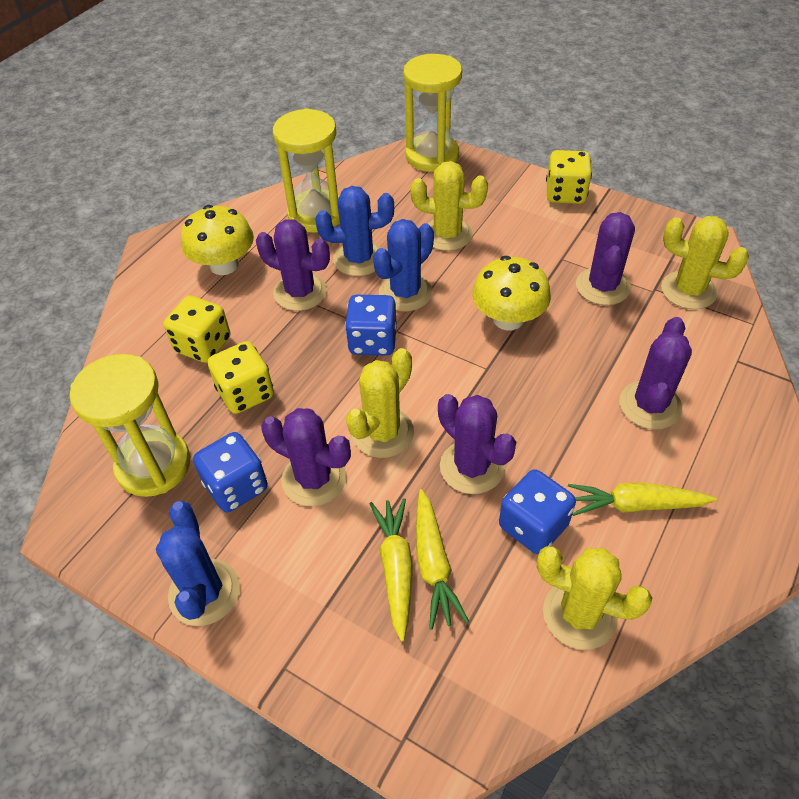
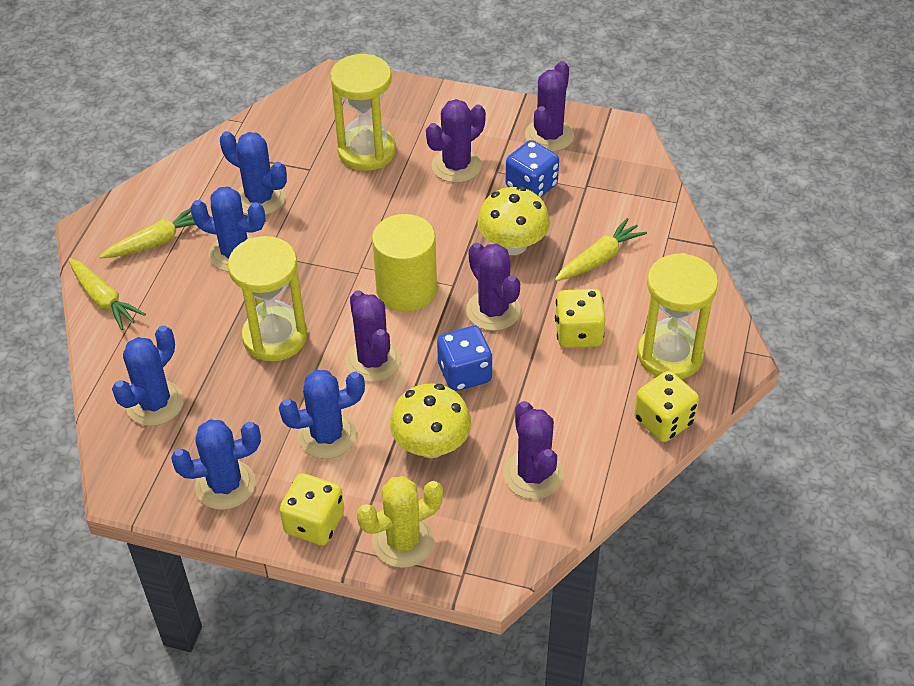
blue cactus: 3 -> 5
blue dice: 3 -> 2
yellow cactus: 4 -> 1
yellow cylinder: 0 -> 1

